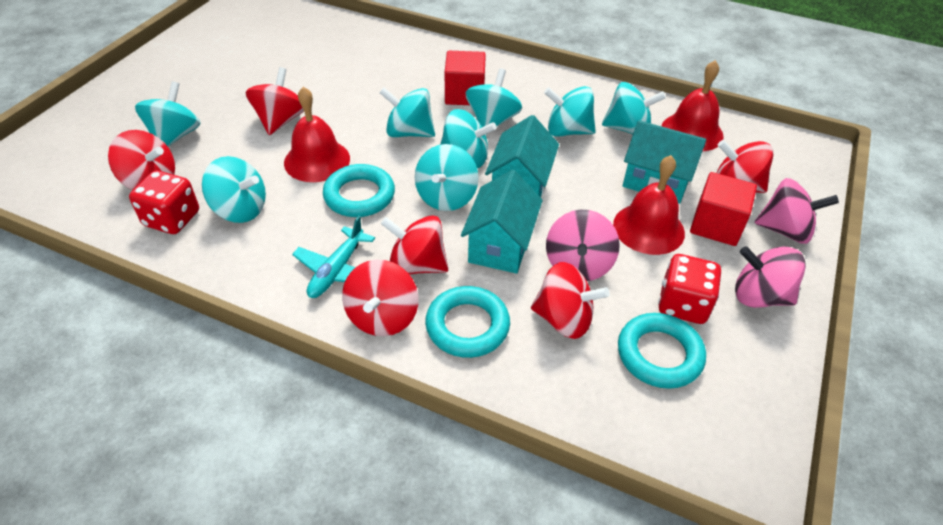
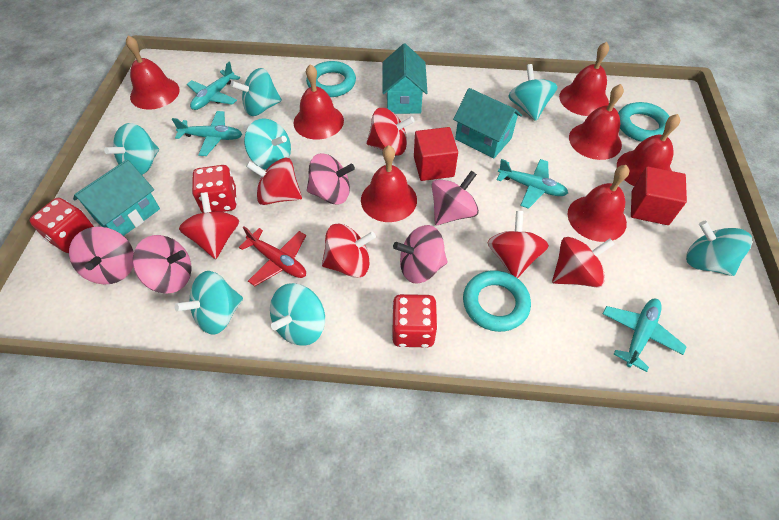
pink spinning top: 3 -> 5
red bell: 3 -> 7
red dice: 2 -> 3
red plane: 0 -> 1
turquoise plane: 1 -> 4
turquoise spinning top: 8 -> 7

